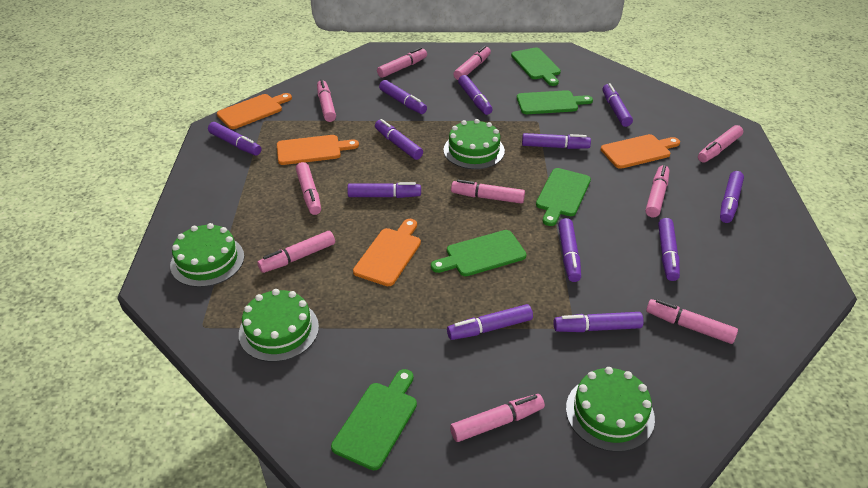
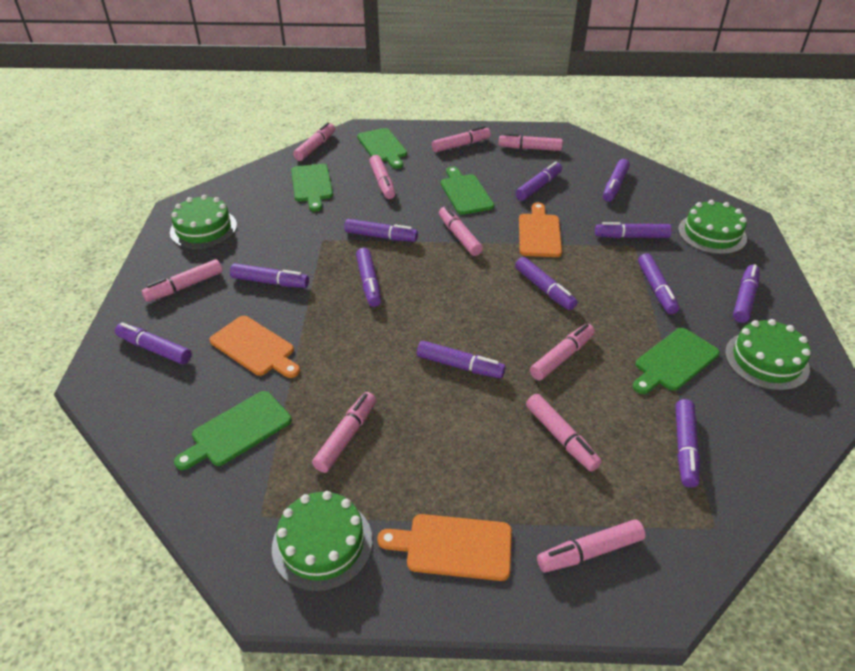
orange cutting board: 4 -> 3

